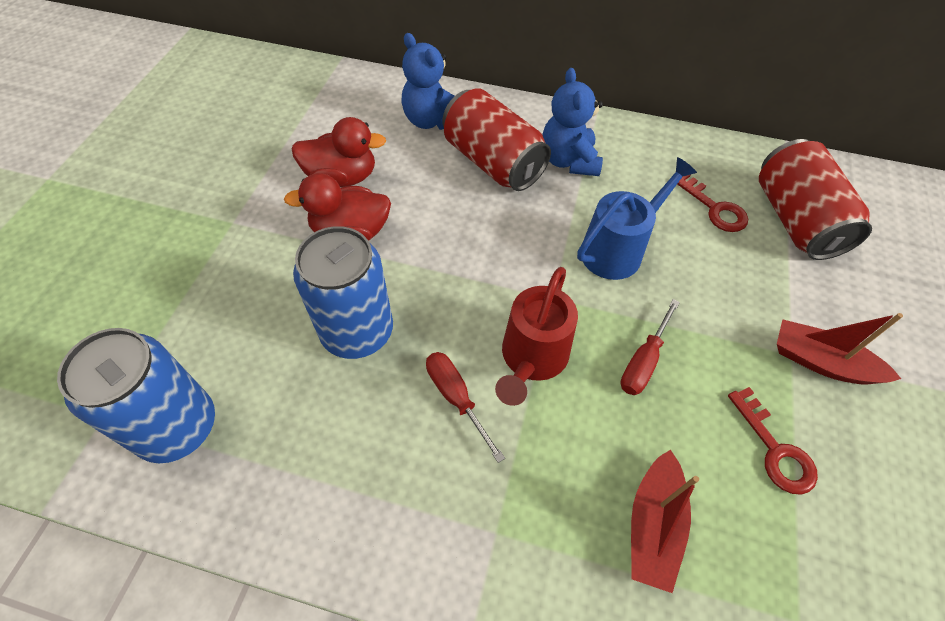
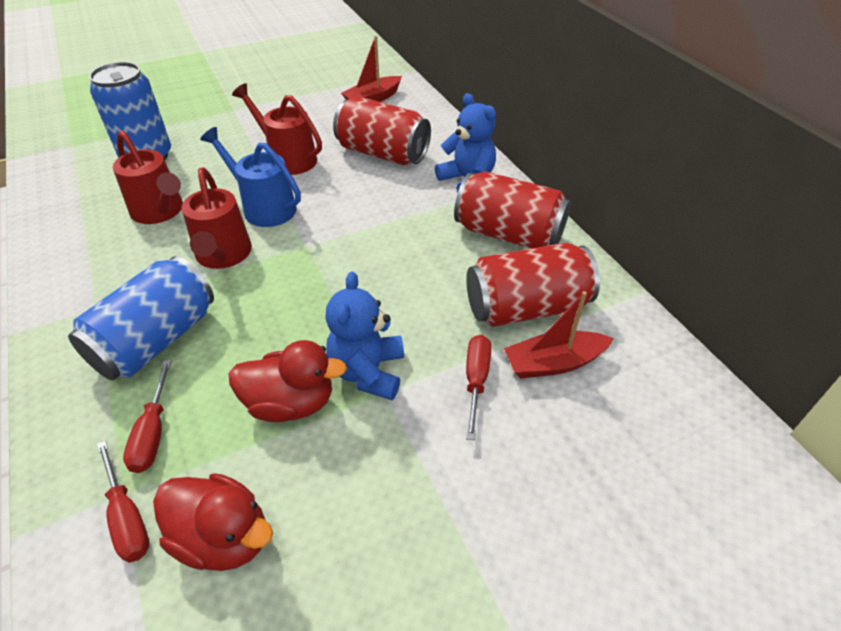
red can: 2 -> 3
red key: 2 -> 0
red screwdriver: 2 -> 3
red watering can: 1 -> 3

